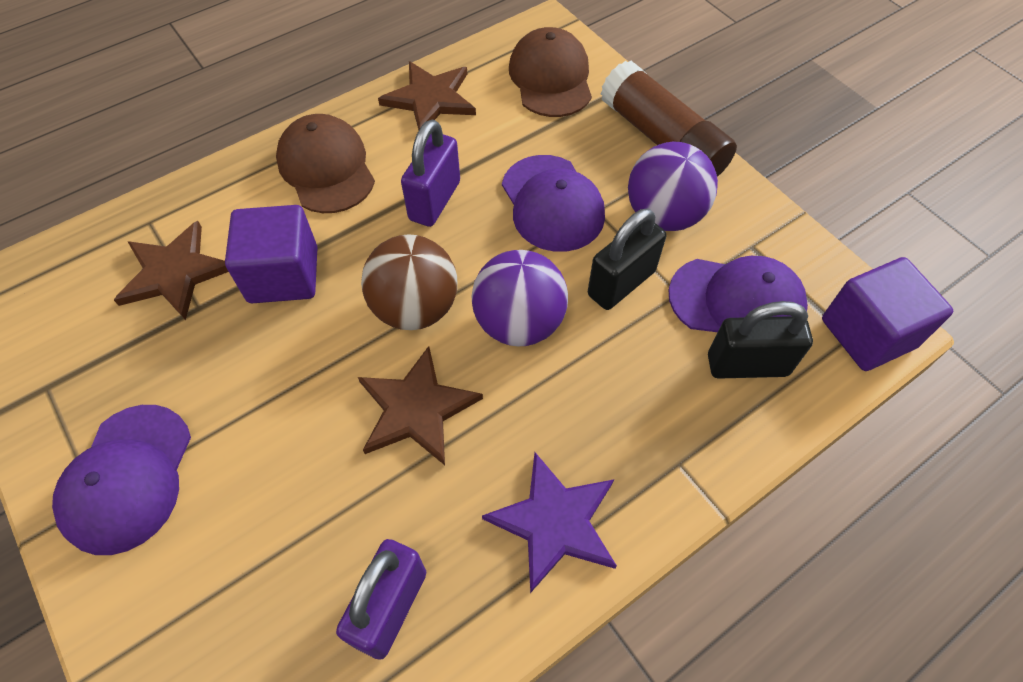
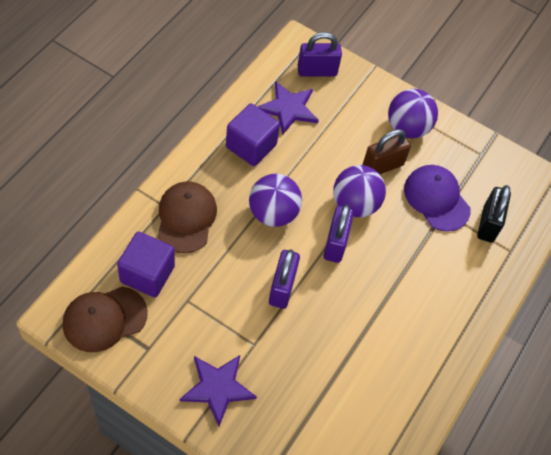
black padlock: 2 -> 1
brown ball: 1 -> 0
brown glue stick: 1 -> 0
brown padlock: 0 -> 1
brown star: 3 -> 0
purple ball: 2 -> 3
purple cap: 3 -> 1
purple padlock: 2 -> 3
purple star: 1 -> 2

